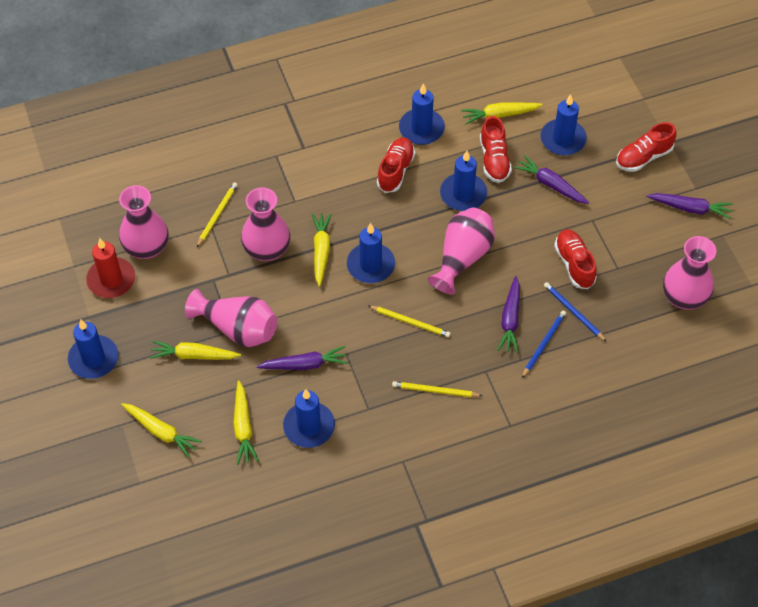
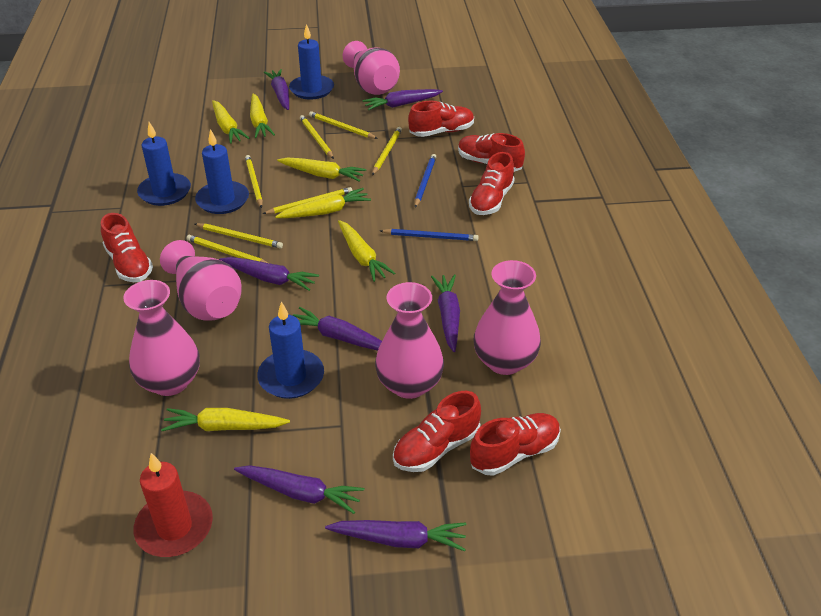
blue candle: 6 -> 4
purple carrot: 4 -> 7
red shoe: 4 -> 6
yellow carrot: 5 -> 6
yellow pencil: 3 -> 7

